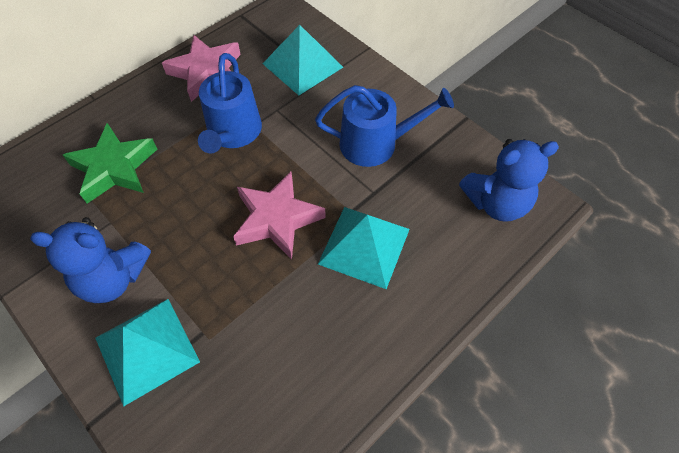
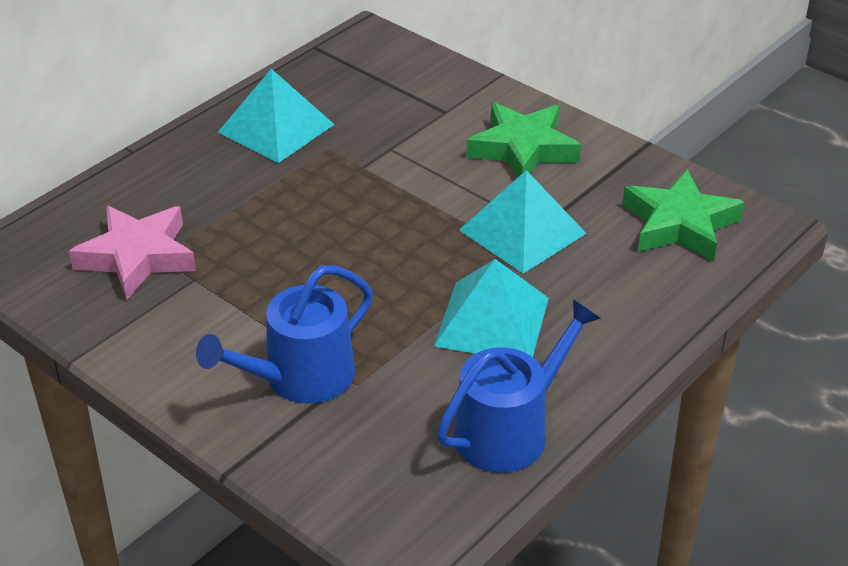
blue teddy bear: 2 -> 0
green star: 1 -> 2
pink star: 2 -> 1

